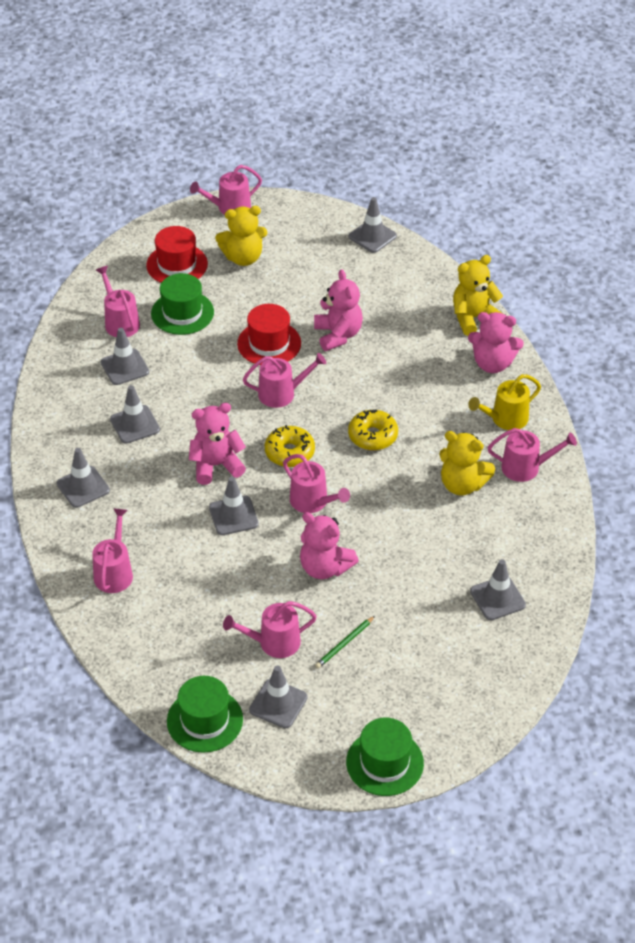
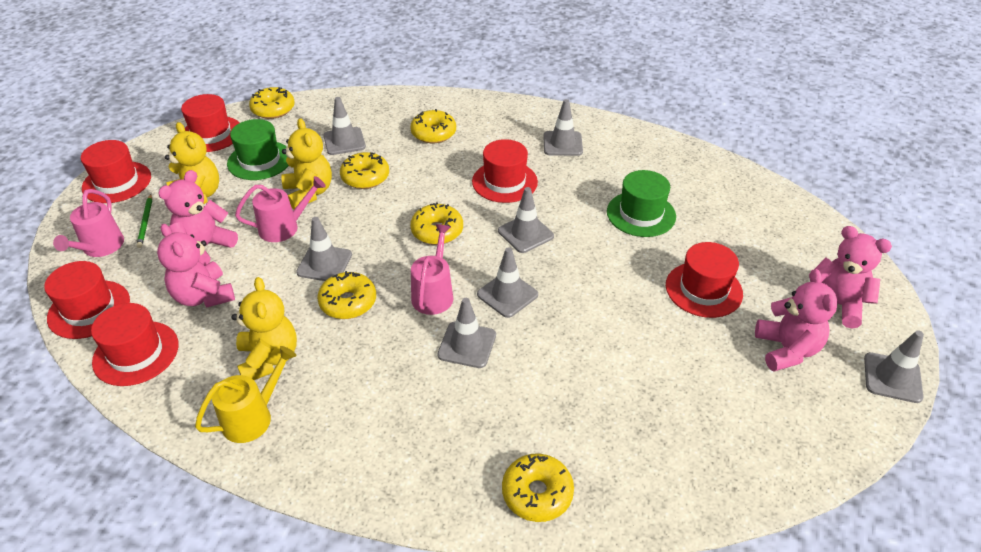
green hat: 3 -> 2
pink watering can: 7 -> 3
red hat: 2 -> 6
yellow donut: 2 -> 6

